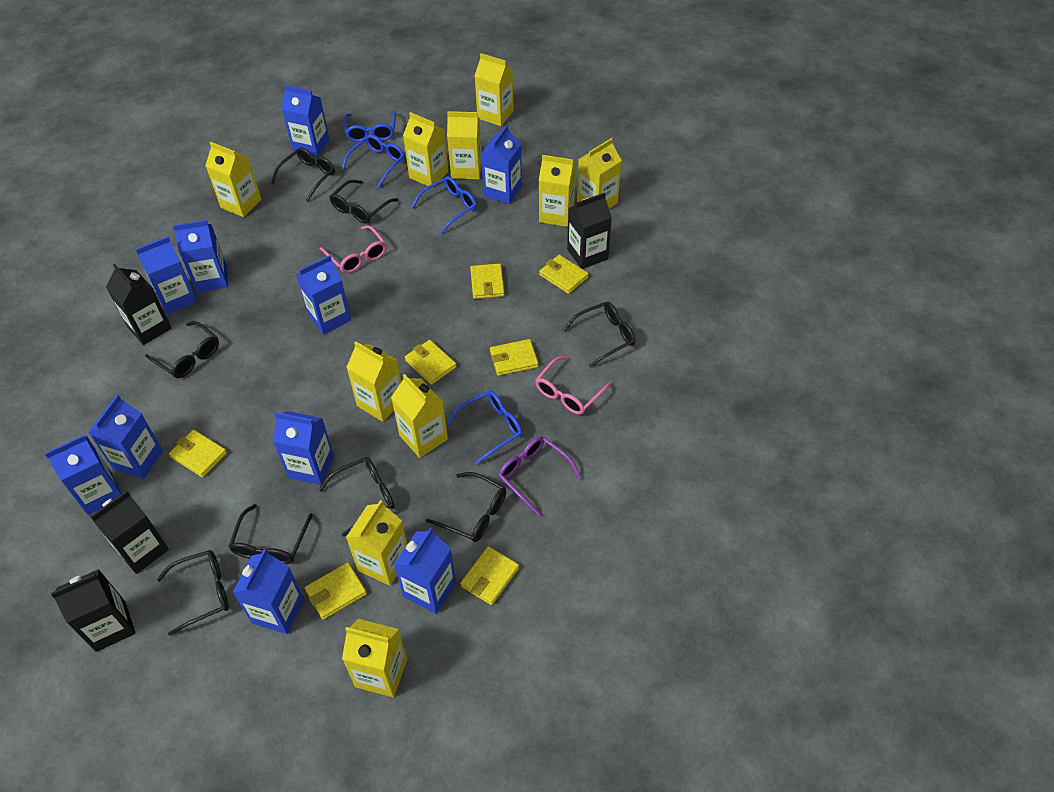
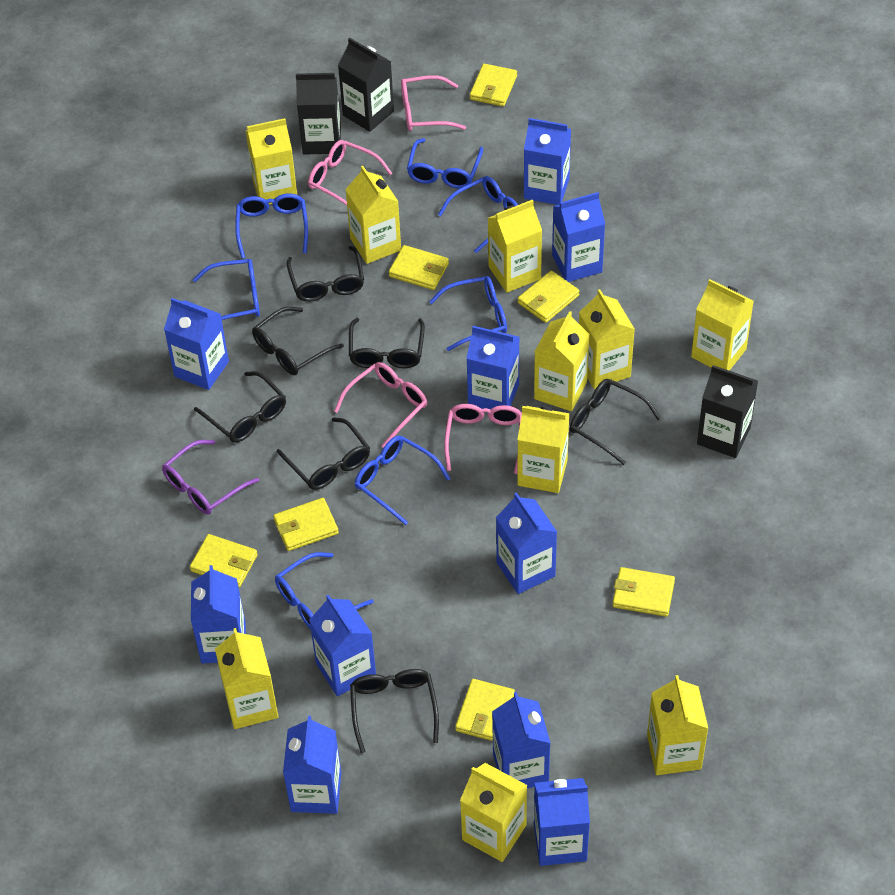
black carton: 4 -> 3
black glasses: 8 -> 7
blue glasses: 4 -> 7
pink glasses: 2 -> 4

